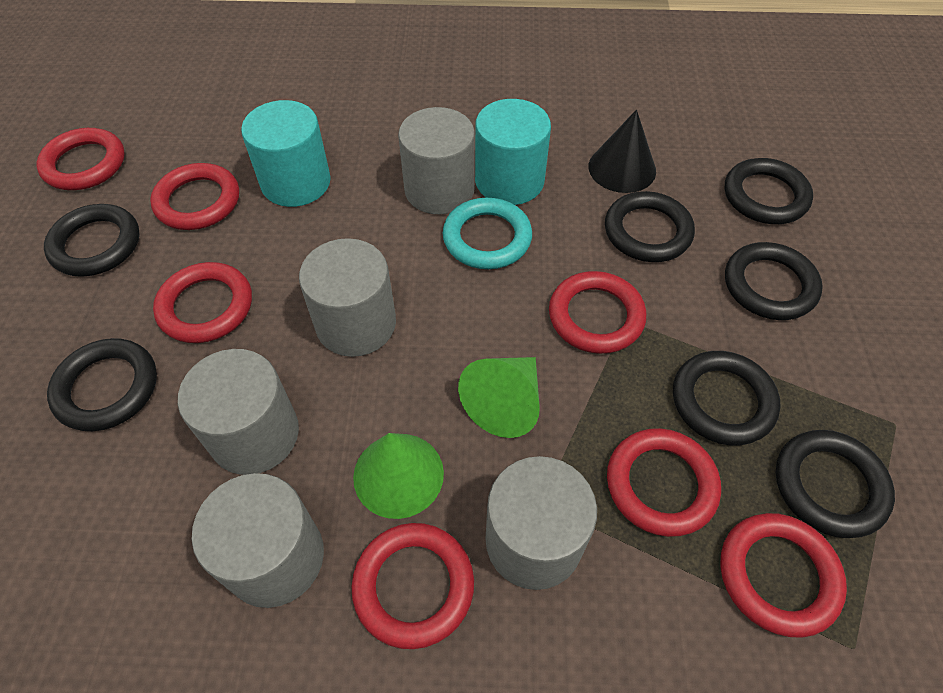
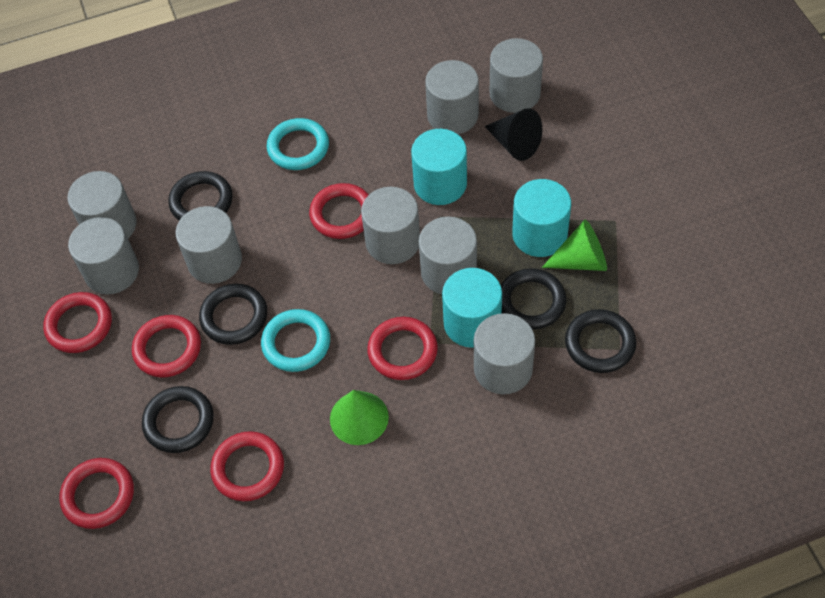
black ring: 7 -> 5
grey cylinder: 5 -> 8
red ring: 7 -> 6
turquoise cylinder: 2 -> 3
turquoise ring: 1 -> 2

